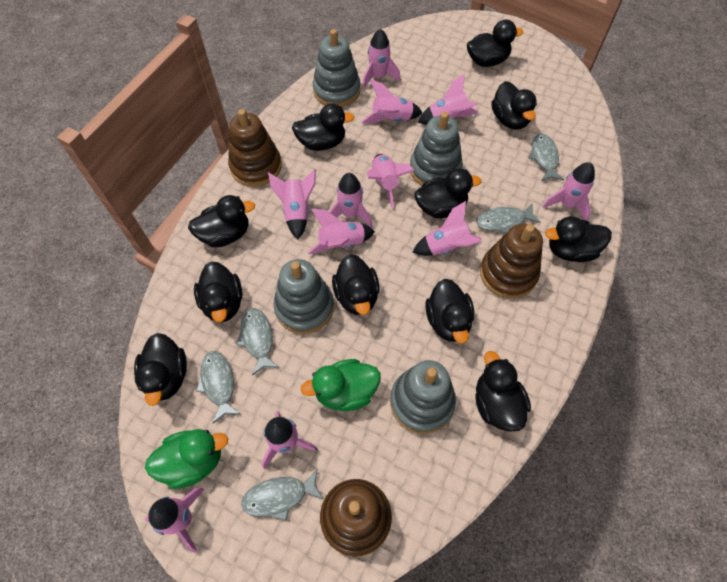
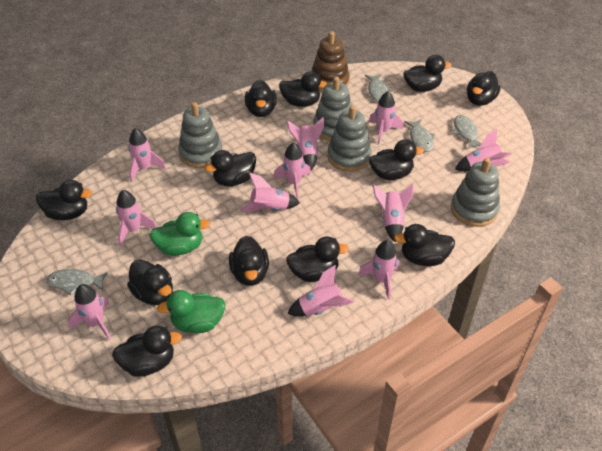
black duck: 11 -> 12
brown stacking toy: 3 -> 1
grey fish: 5 -> 4

